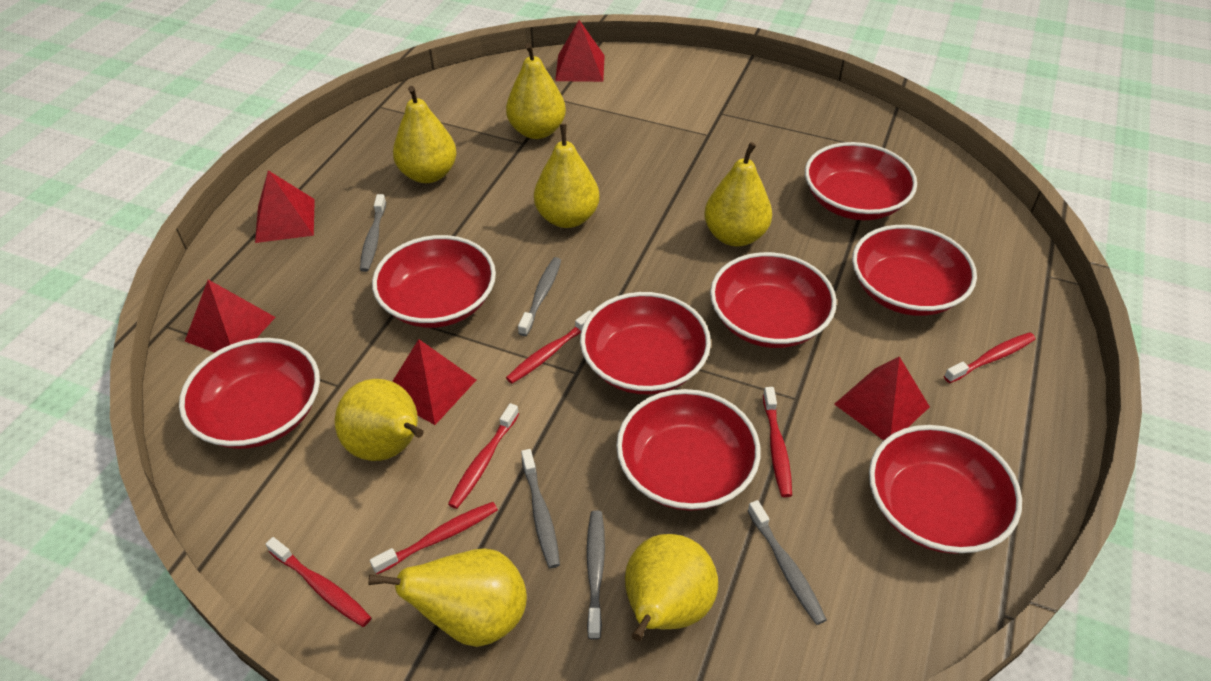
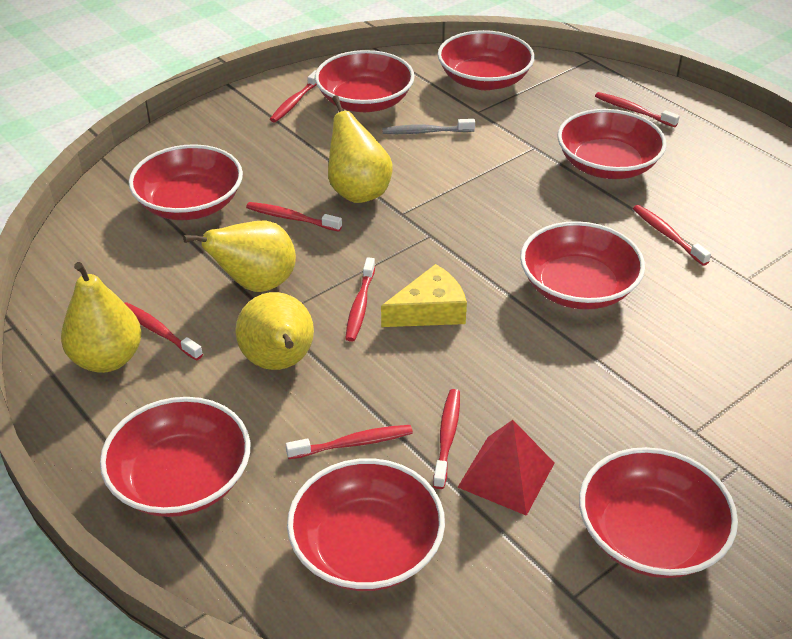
grey toothbrush: 5 -> 1
red pyramid: 5 -> 1
red toothbrush: 6 -> 8
yellow cheese: 0 -> 1
yellow pear: 7 -> 4

